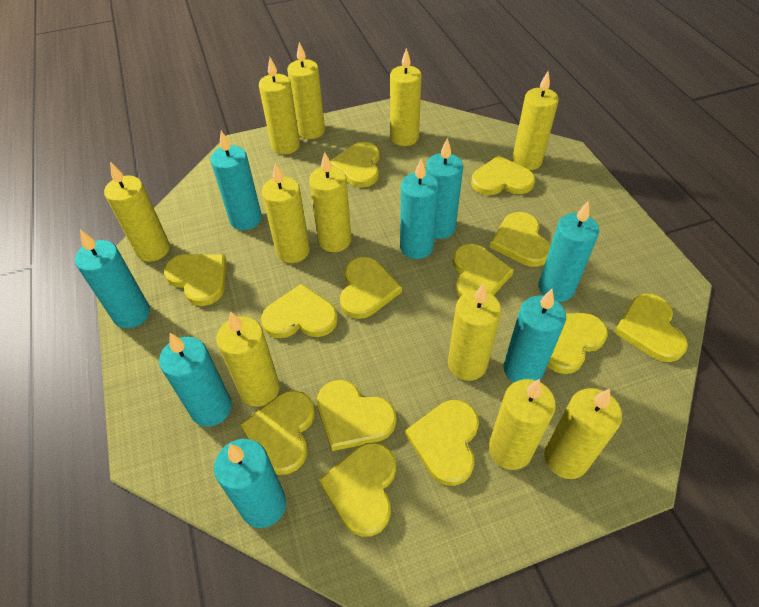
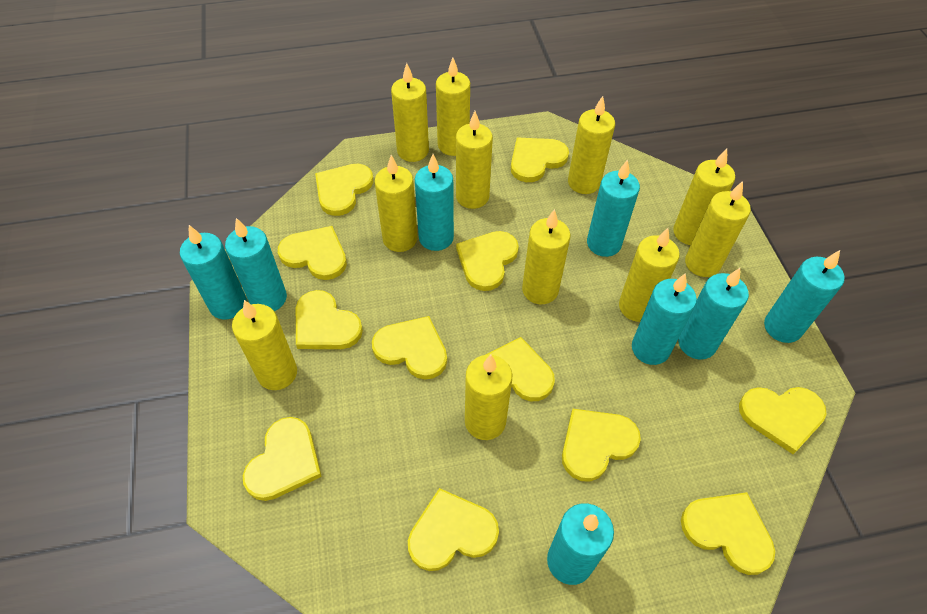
yellow heart: 13 -> 12

